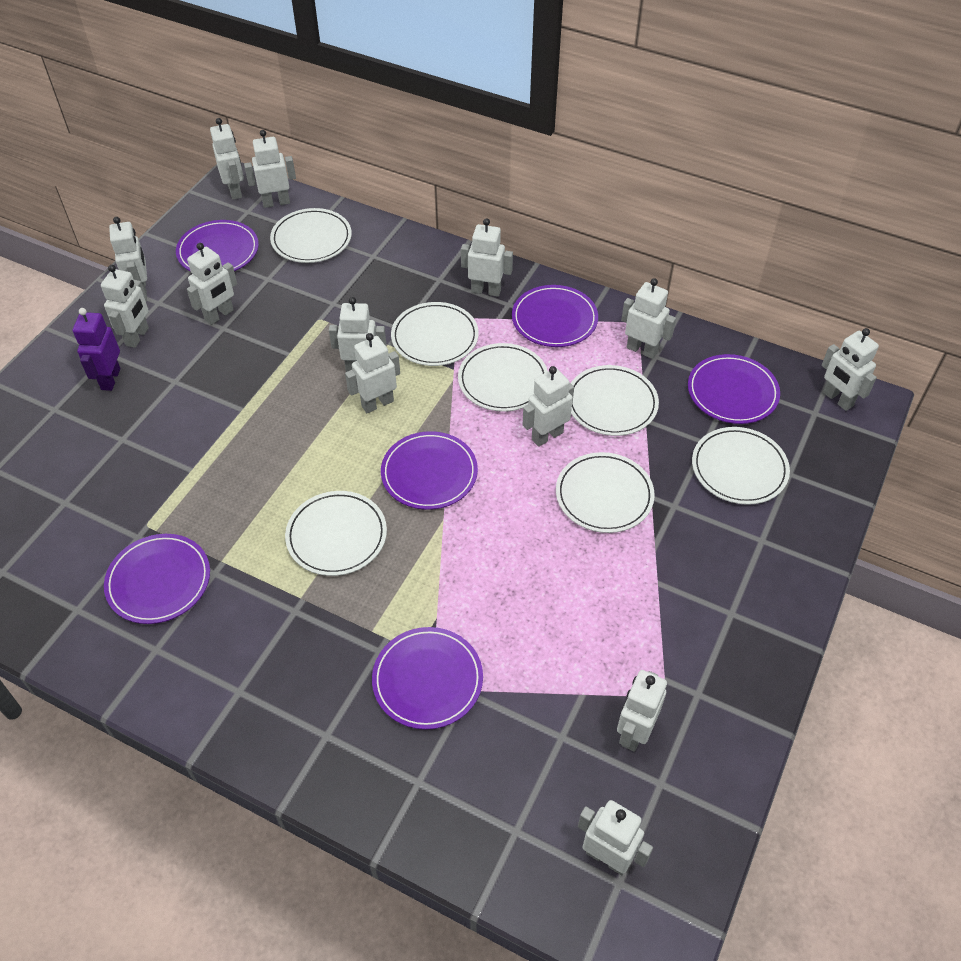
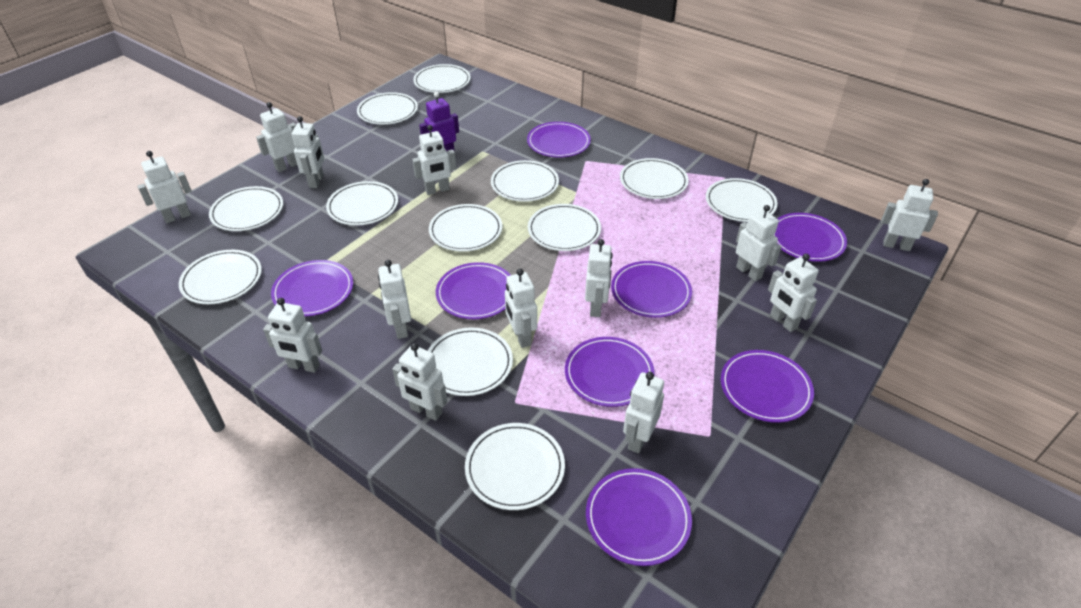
purple plate: 6 -> 8
white plate: 7 -> 12

